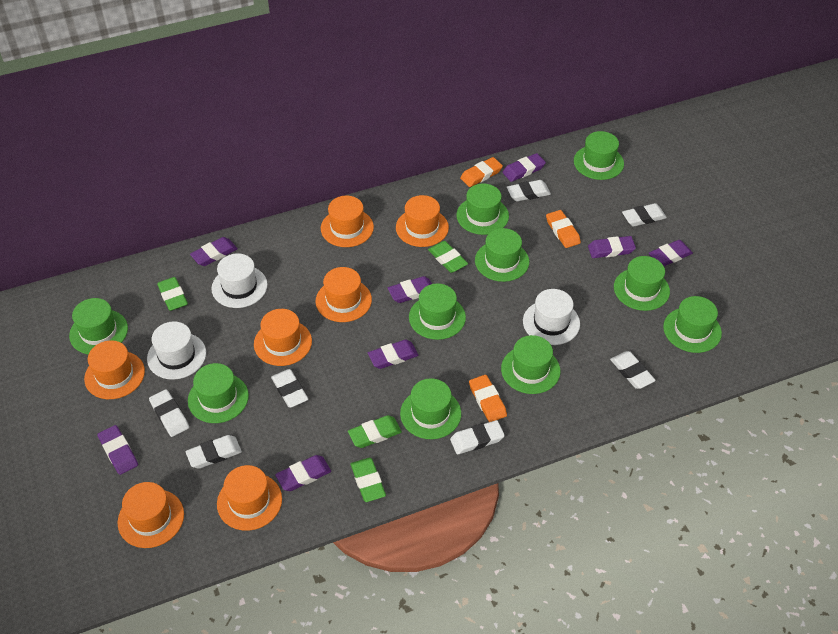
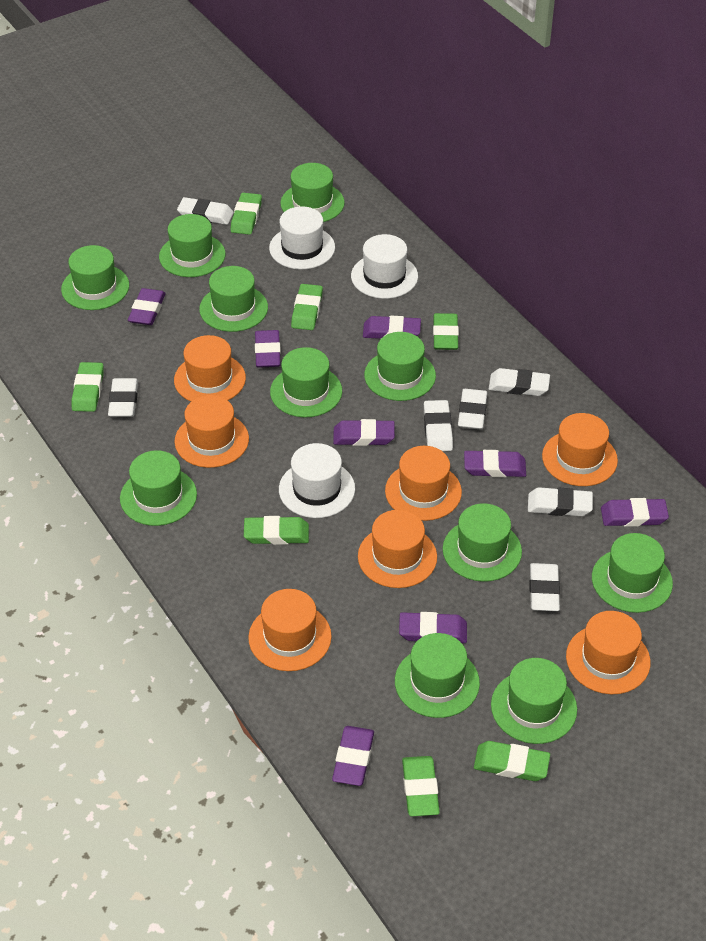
green eraser: 4 -> 7
green hat: 10 -> 11
orange eraser: 3 -> 0

